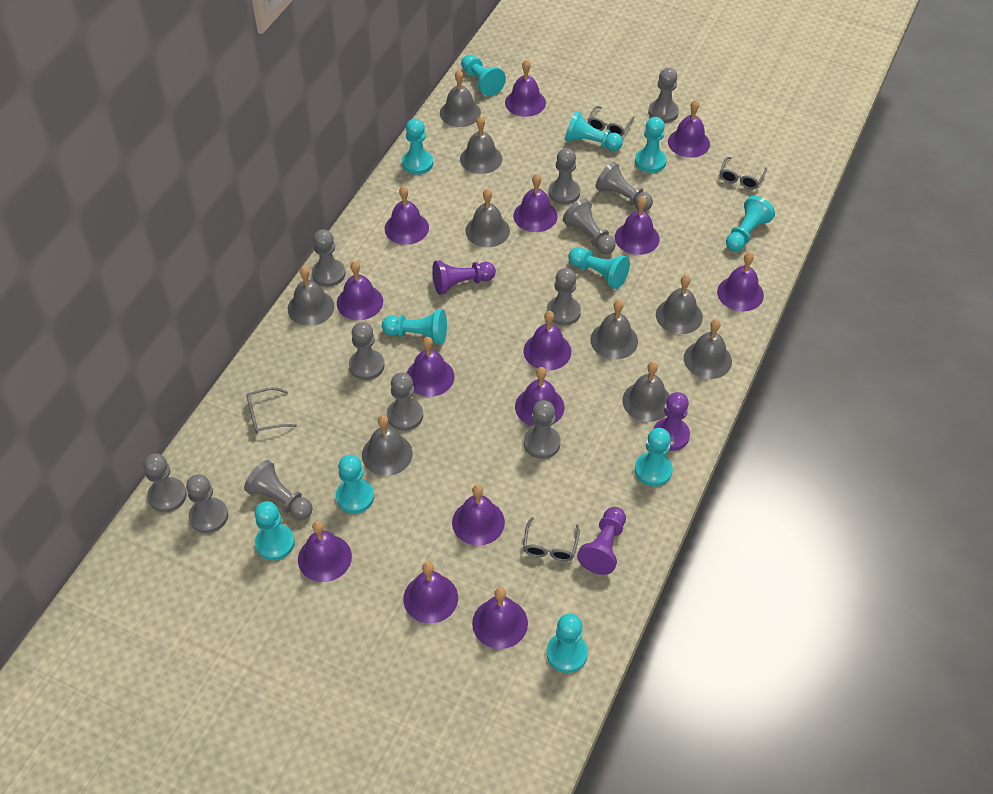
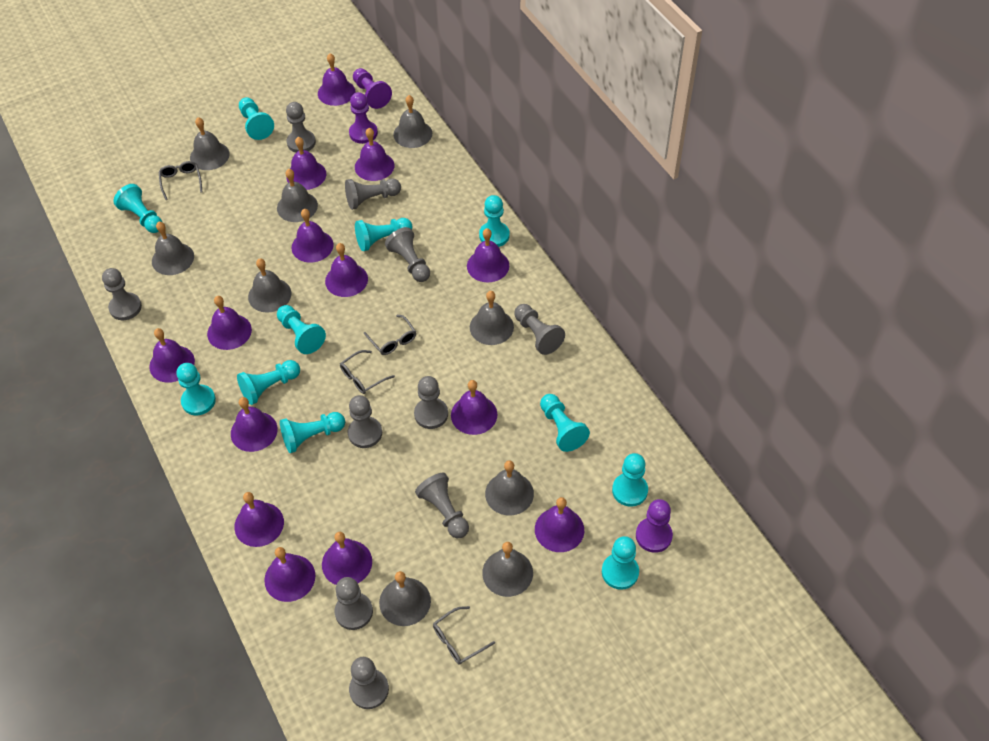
grey pawn: 12 -> 10

